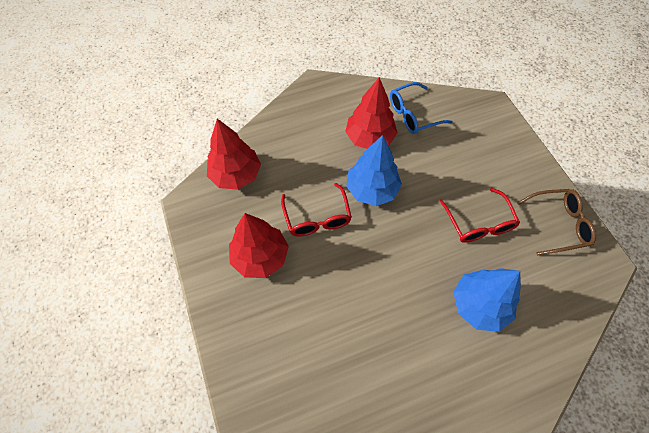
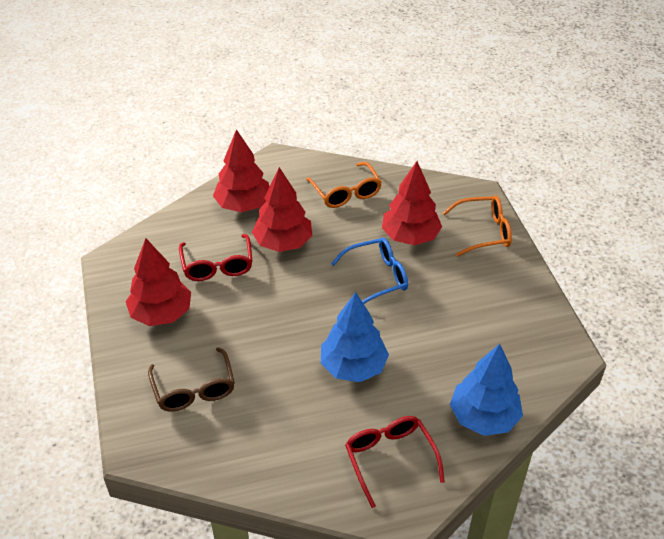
orange glasses: 0 -> 2
red tree: 3 -> 4

